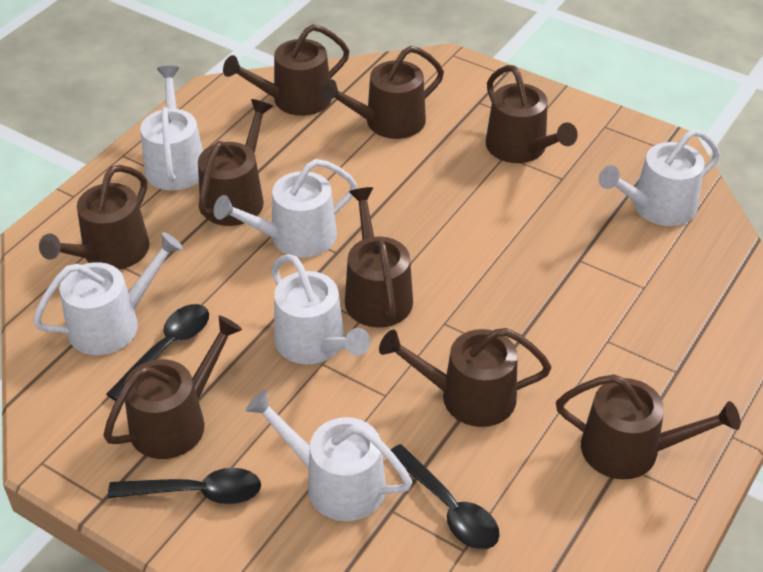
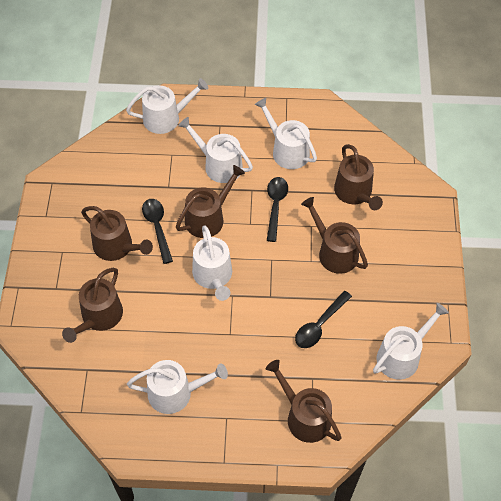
brown watering can: 9 -> 6

